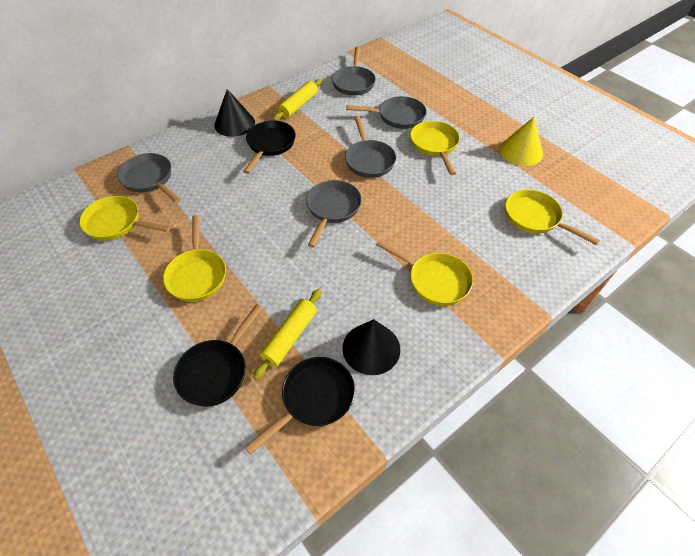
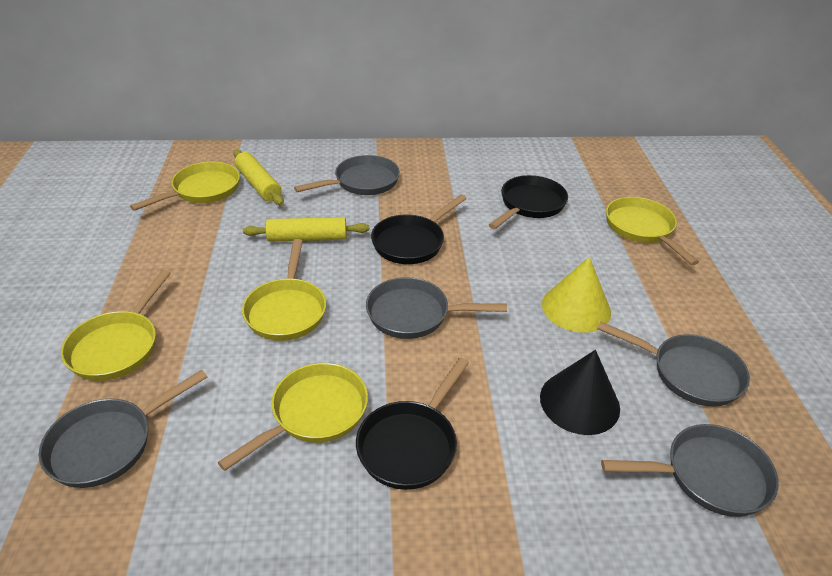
black cone: 2 -> 1

